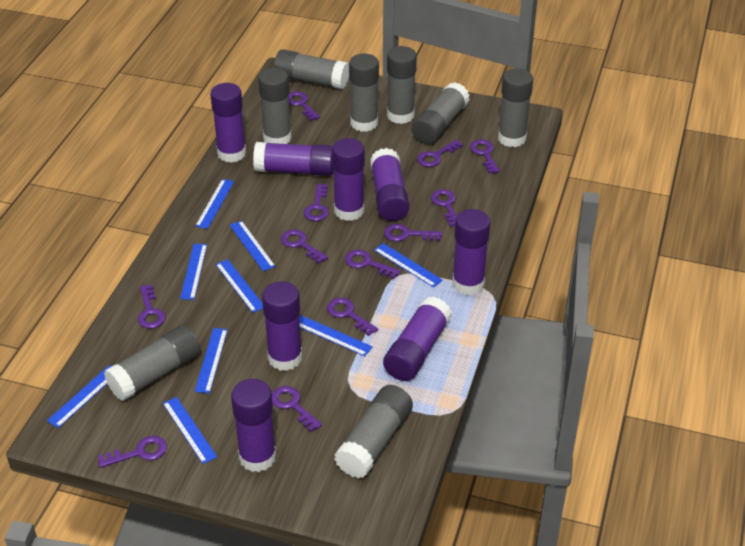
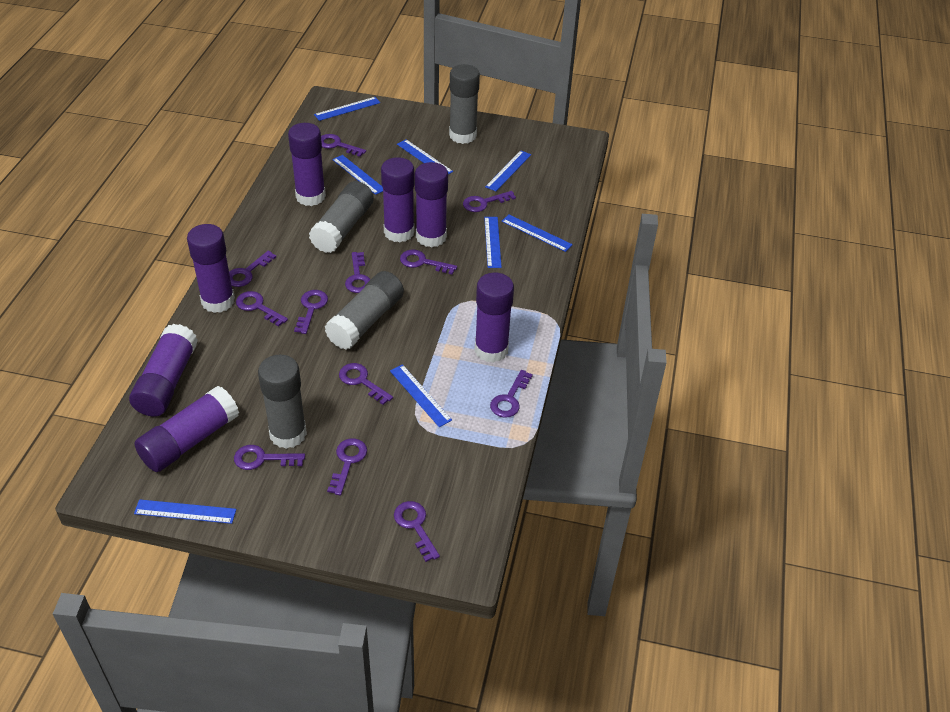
blue ruler: 9 -> 8
grey glue stick: 8 -> 4
purple glue stick: 8 -> 7

